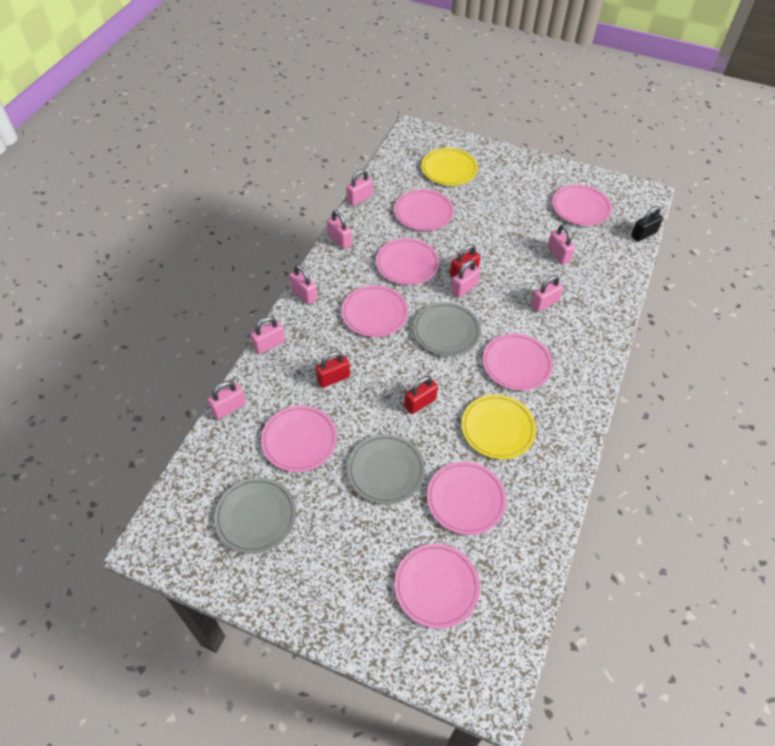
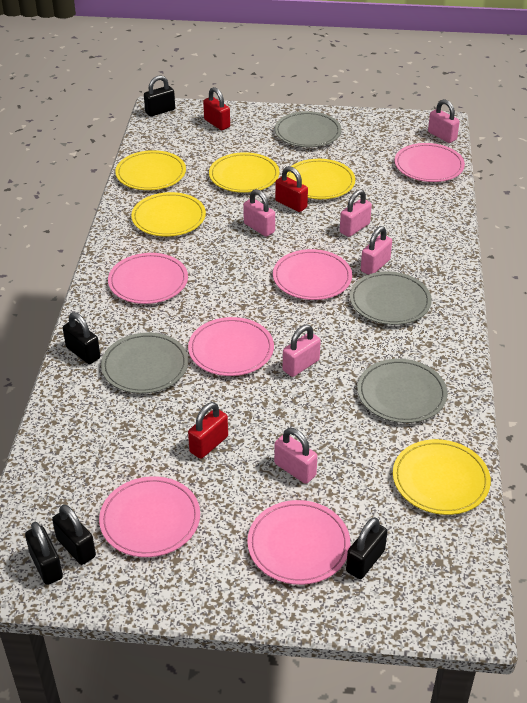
black padlock: 1 -> 5
grey plate: 3 -> 4
pink padlock: 8 -> 6
pink plate: 8 -> 6
yellow plate: 2 -> 5

